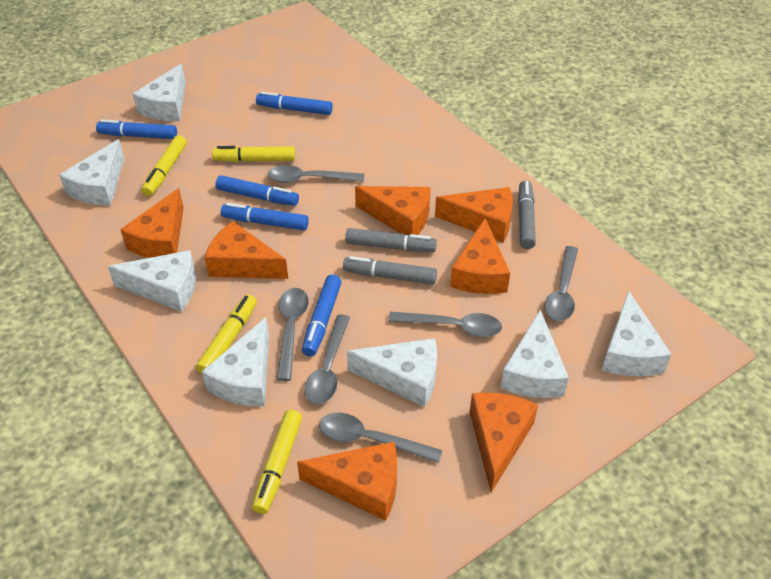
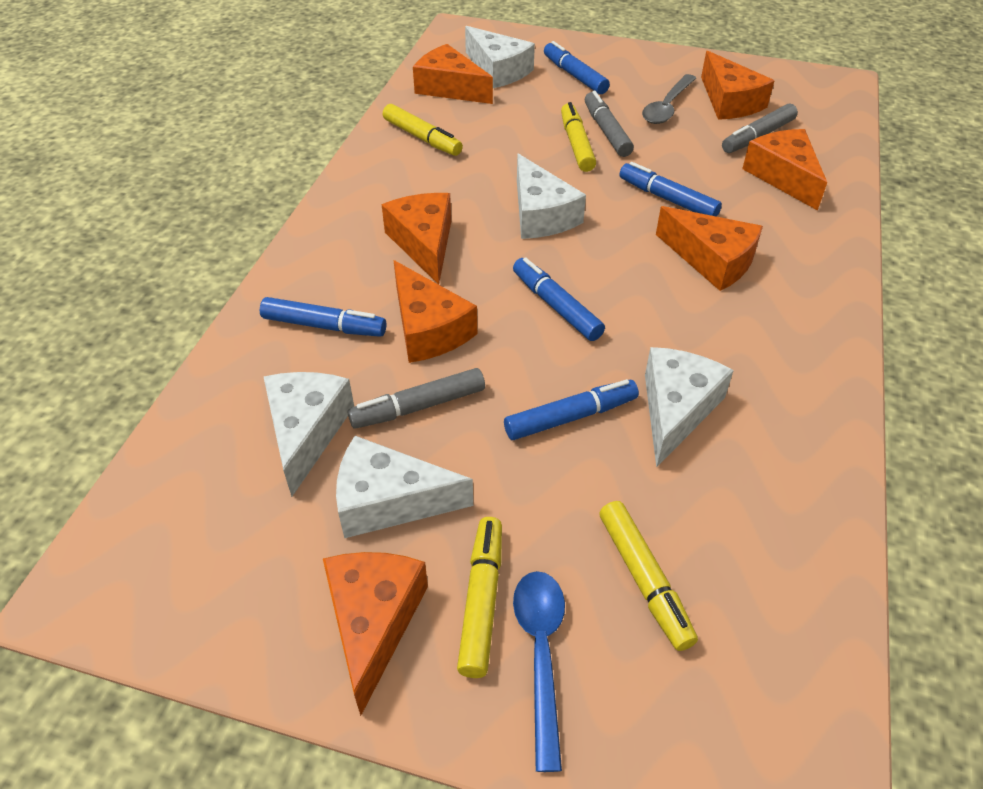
blue spoon: 0 -> 1
grey spoon: 6 -> 1
white cheese: 7 -> 5

